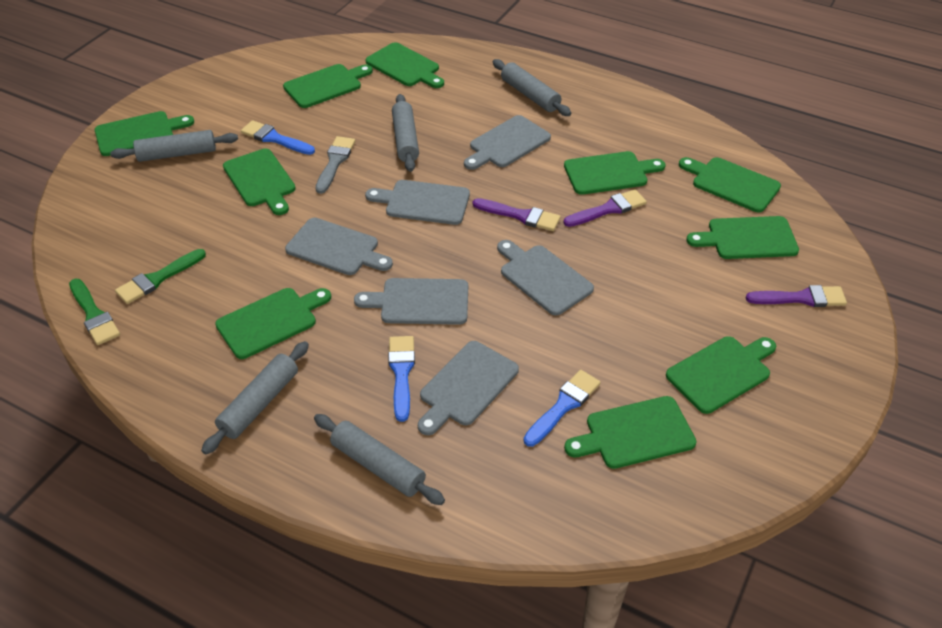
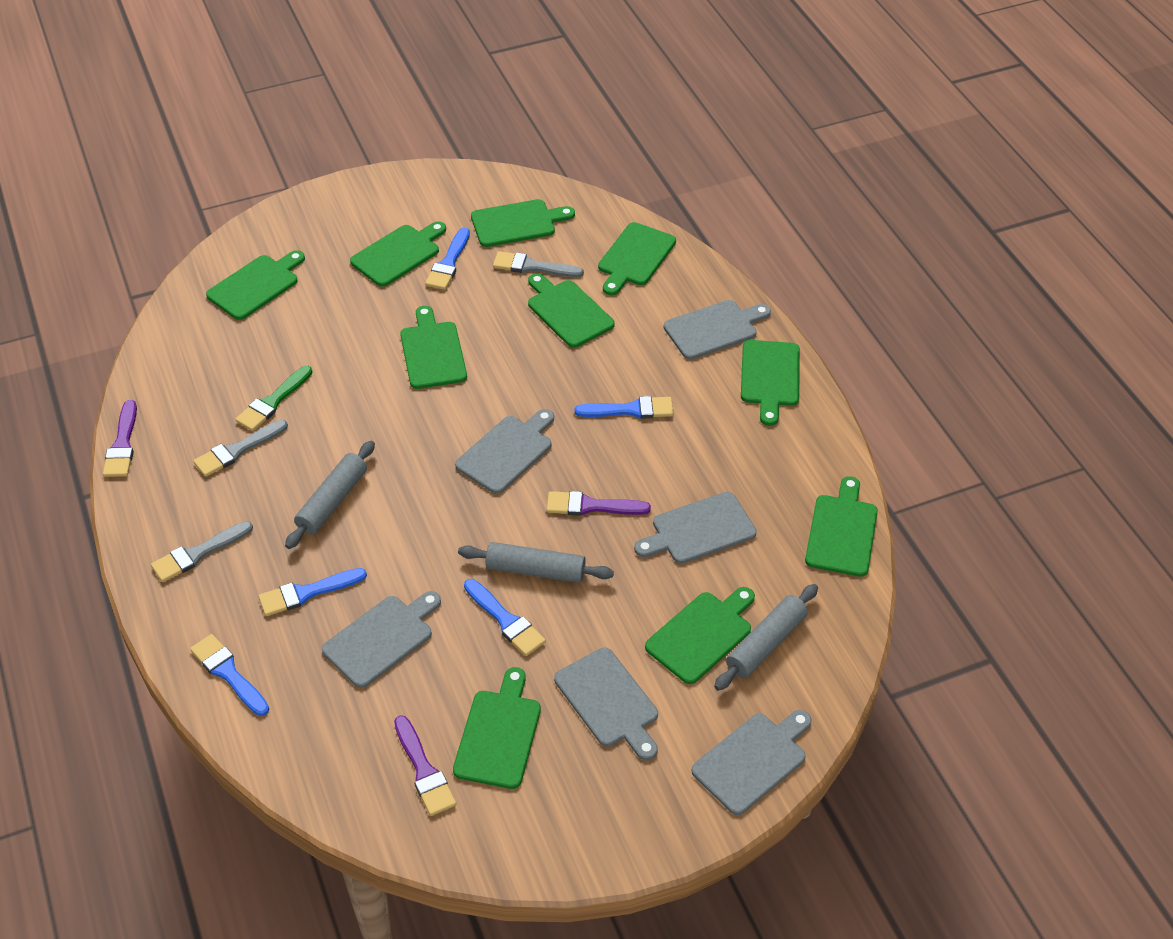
blue brush: 3 -> 5
green brush: 2 -> 1
grey brush: 1 -> 3
grey rolling pin: 5 -> 3

